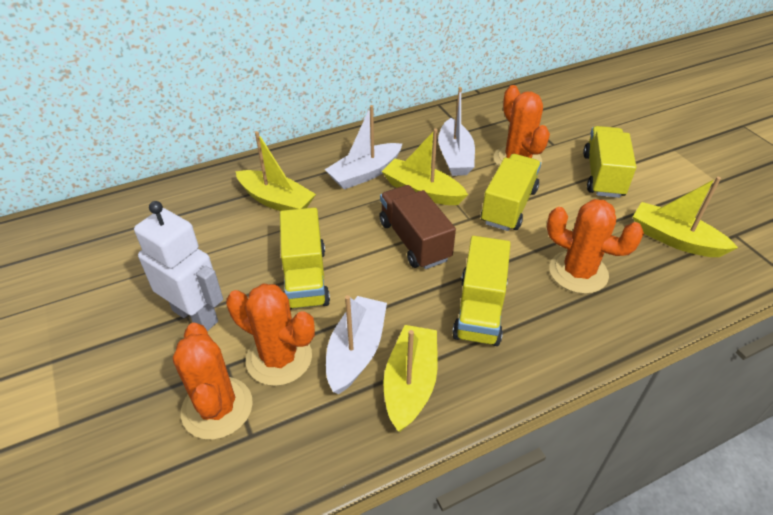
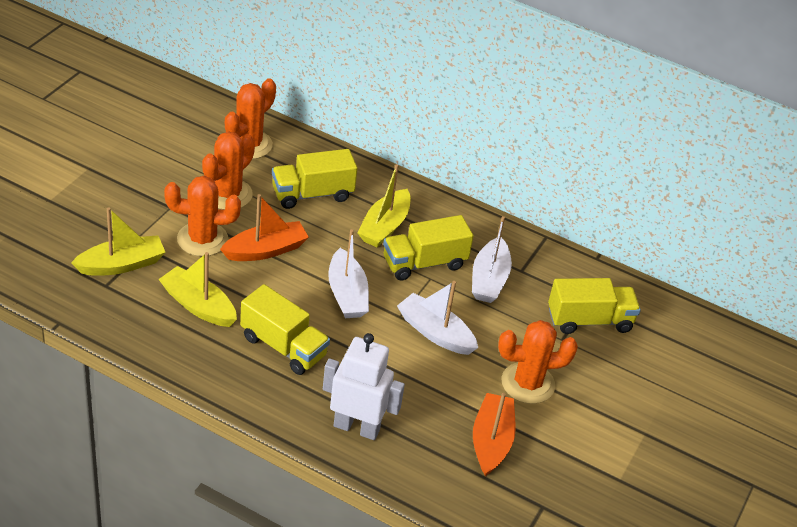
brown truck: 1 -> 0
orange boat: 0 -> 2
yellow boat: 4 -> 3

